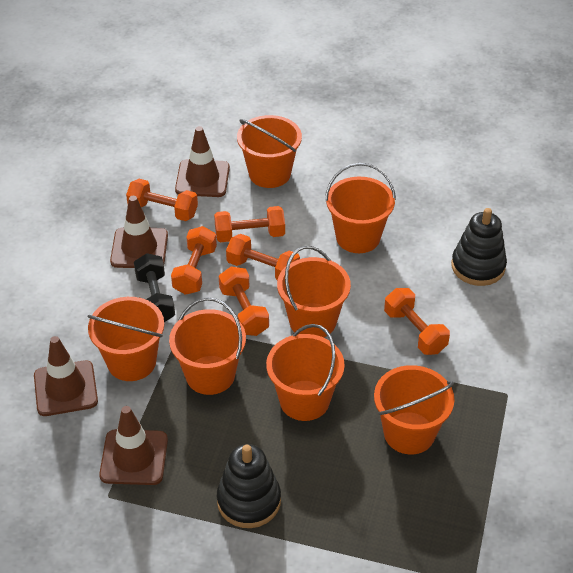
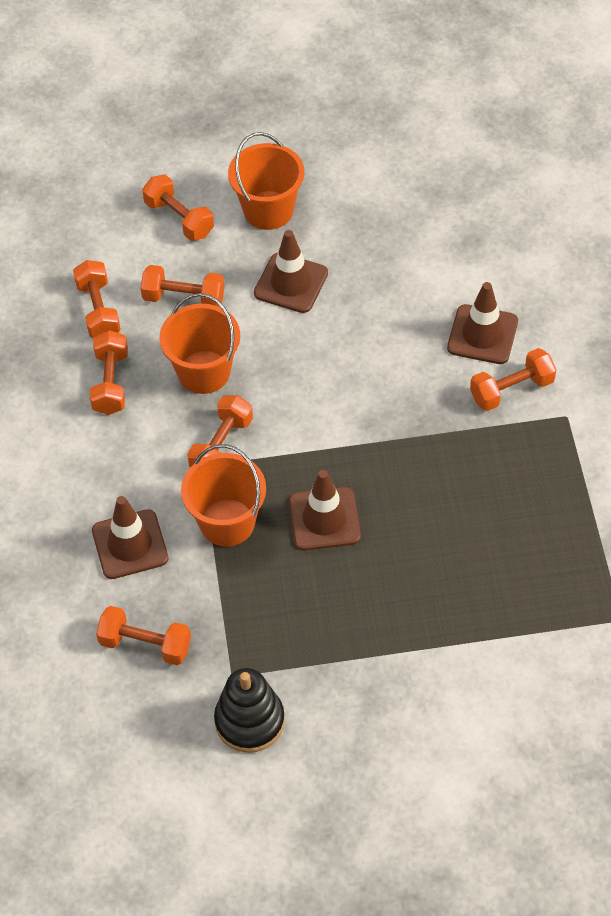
black dumbbell: 1 -> 0
black stacking toy: 2 -> 1
orange bucket: 7 -> 3
orange dumbbell: 6 -> 7

